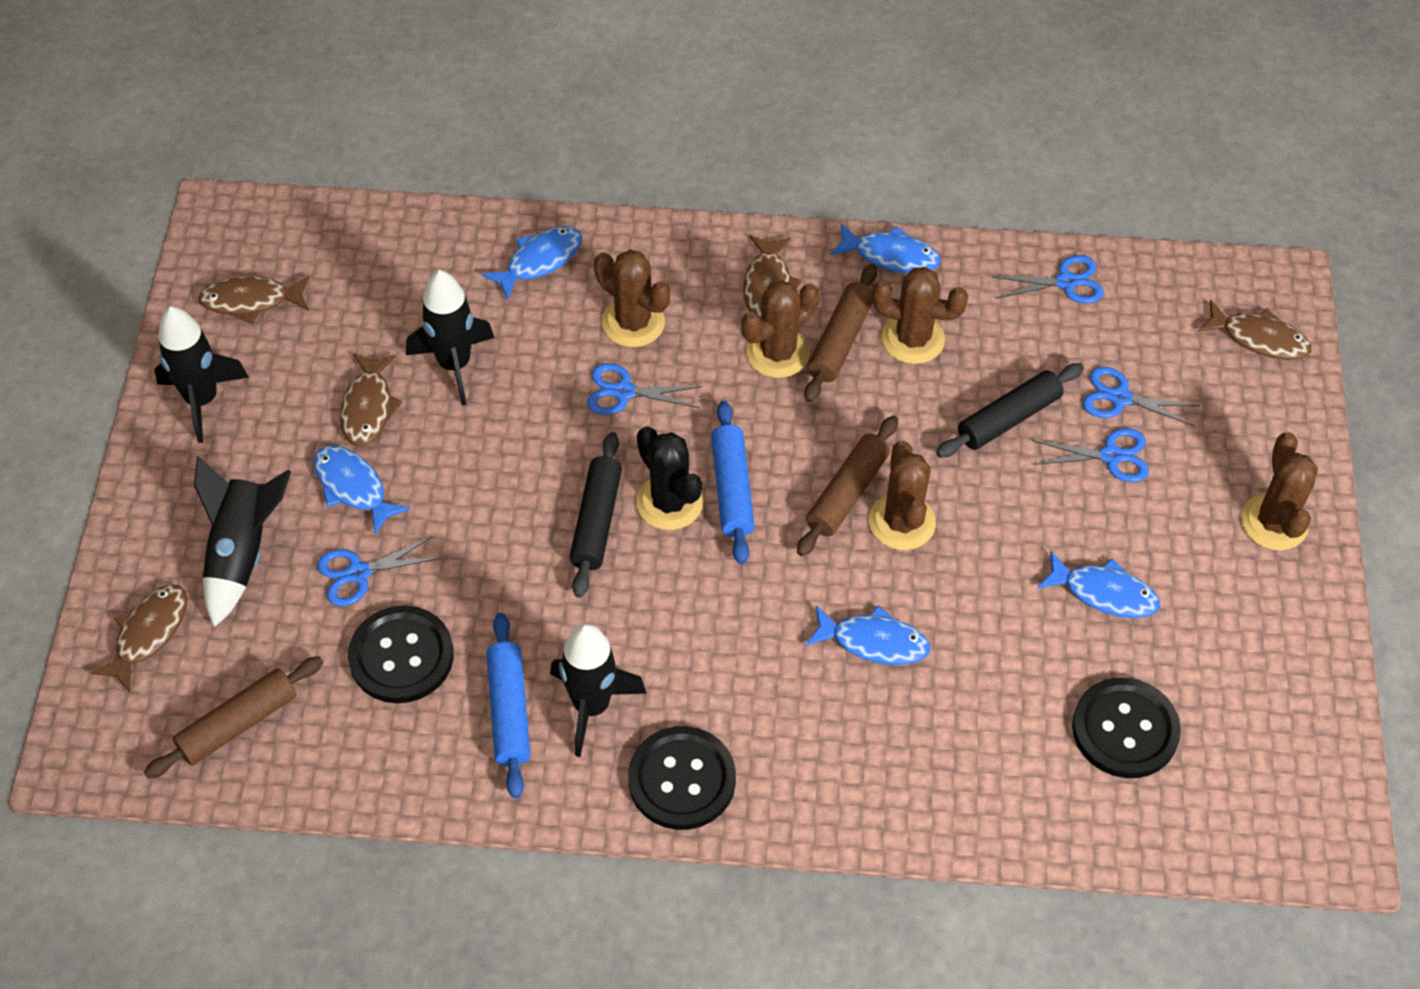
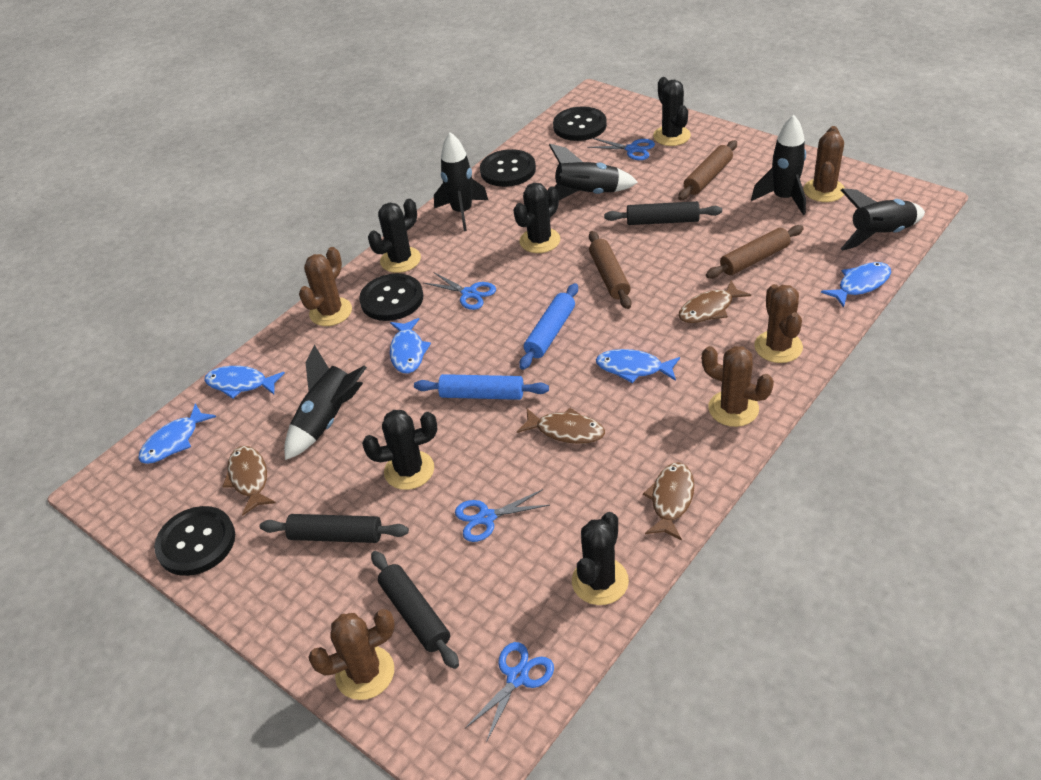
black button: 3 -> 4
black cactus: 1 -> 5
black rocket: 4 -> 5
black rolling pin: 2 -> 3
blue scissors: 5 -> 4
brown fish: 5 -> 4

